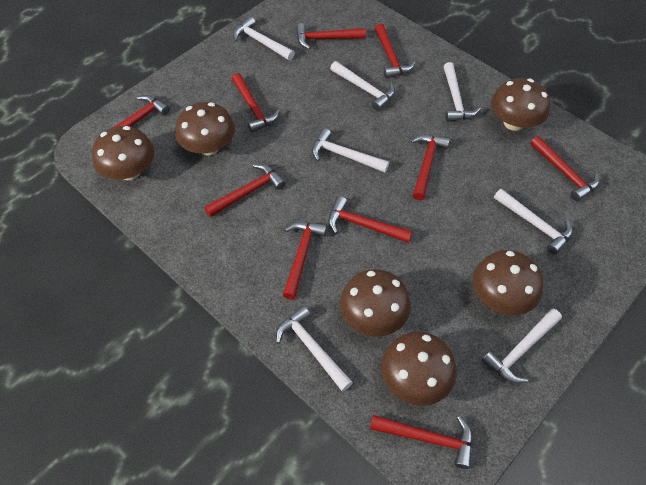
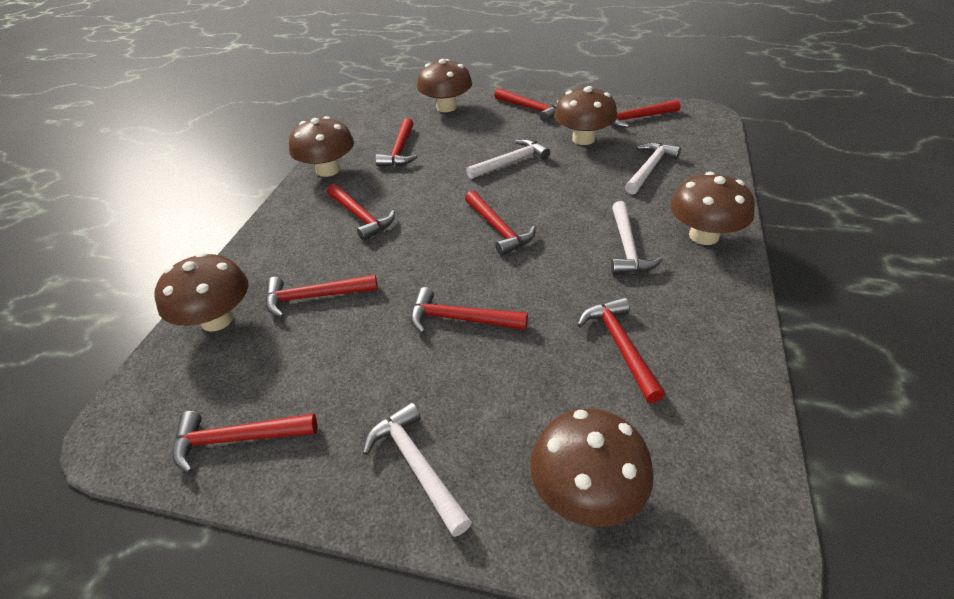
red hammer: 10 -> 9
white hammer: 7 -> 4

